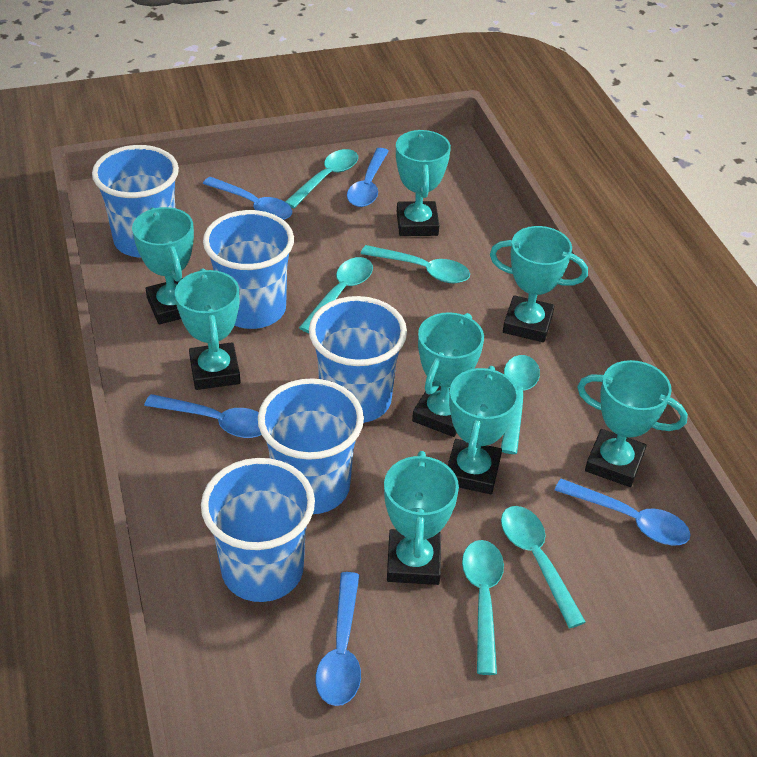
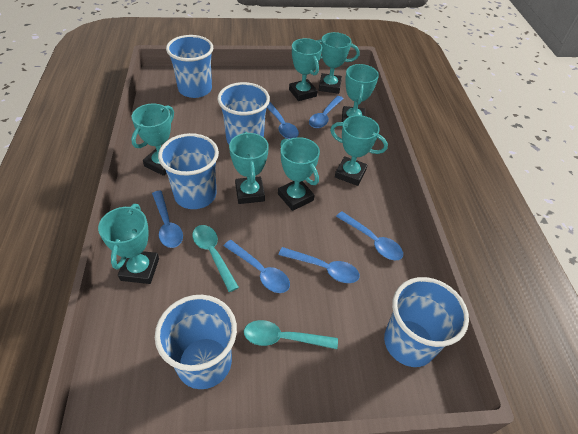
blue spoon: 5 -> 6
turquoise spoon: 6 -> 2

